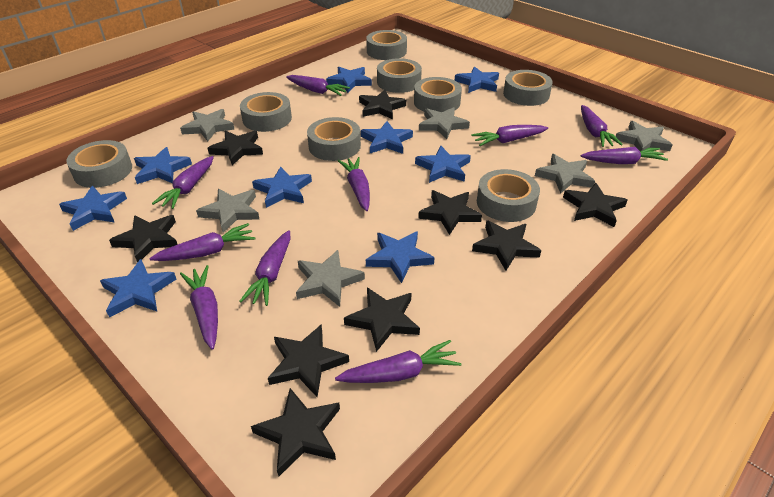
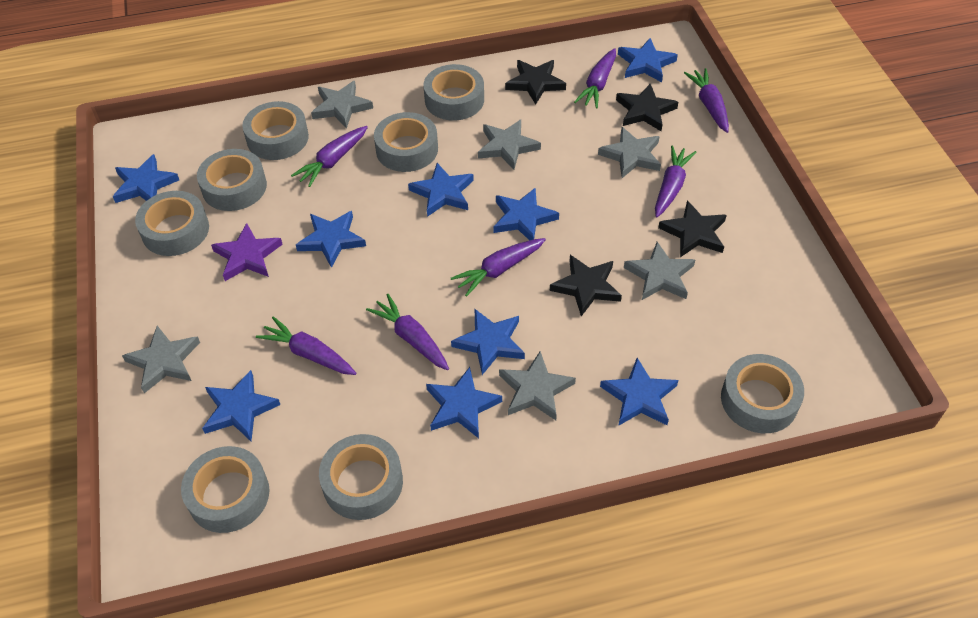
black star: 9 -> 4
purple carrot: 10 -> 7
purple star: 0 -> 1

